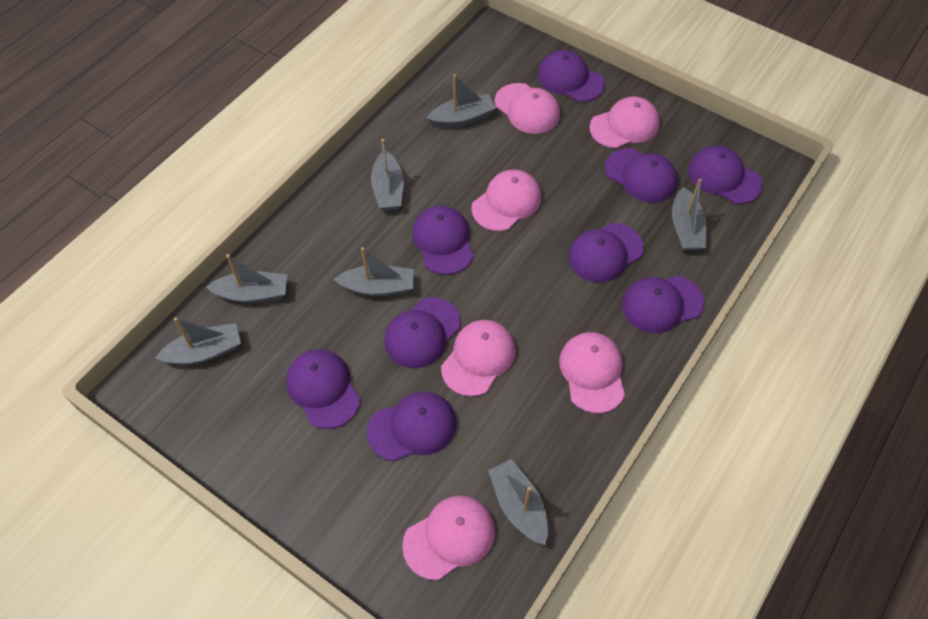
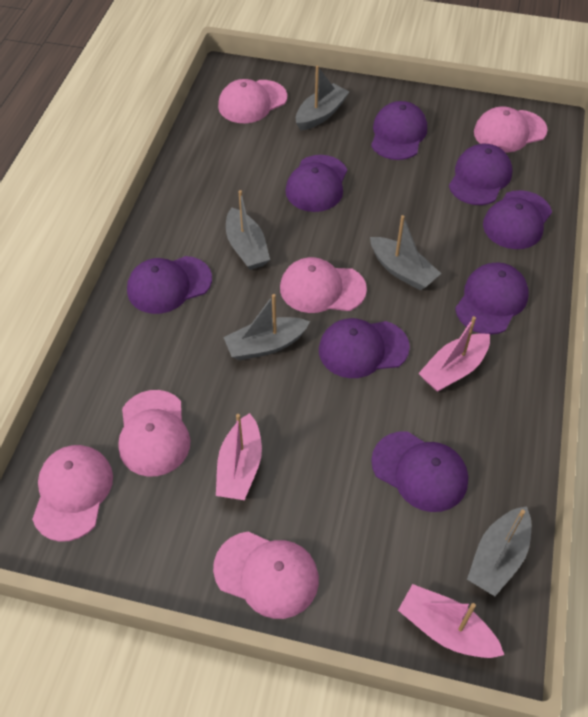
grey boat: 7 -> 5
pink boat: 0 -> 3
purple cap: 9 -> 8

